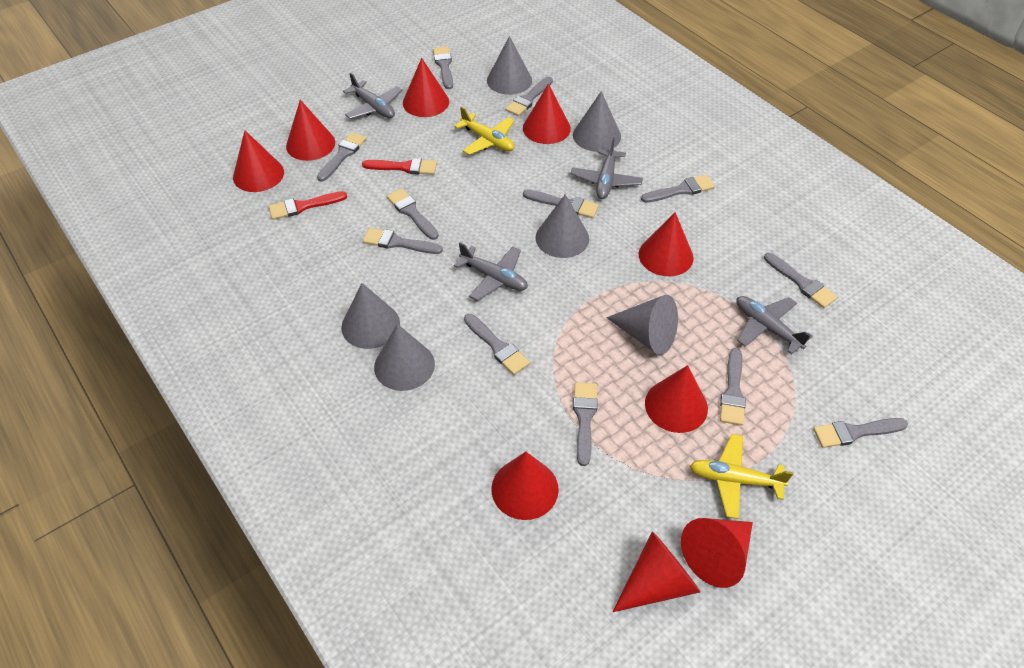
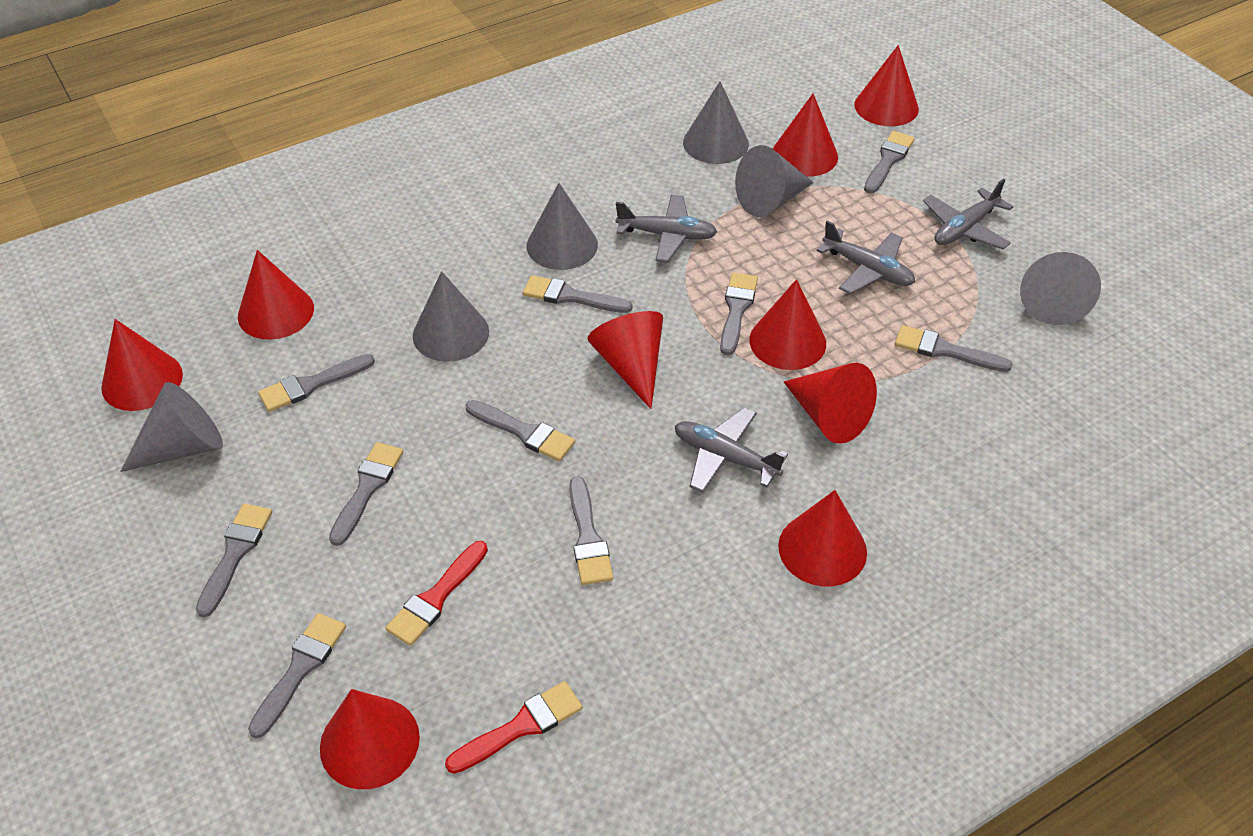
grey brush: 12 -> 10
yellow plane: 2 -> 0

